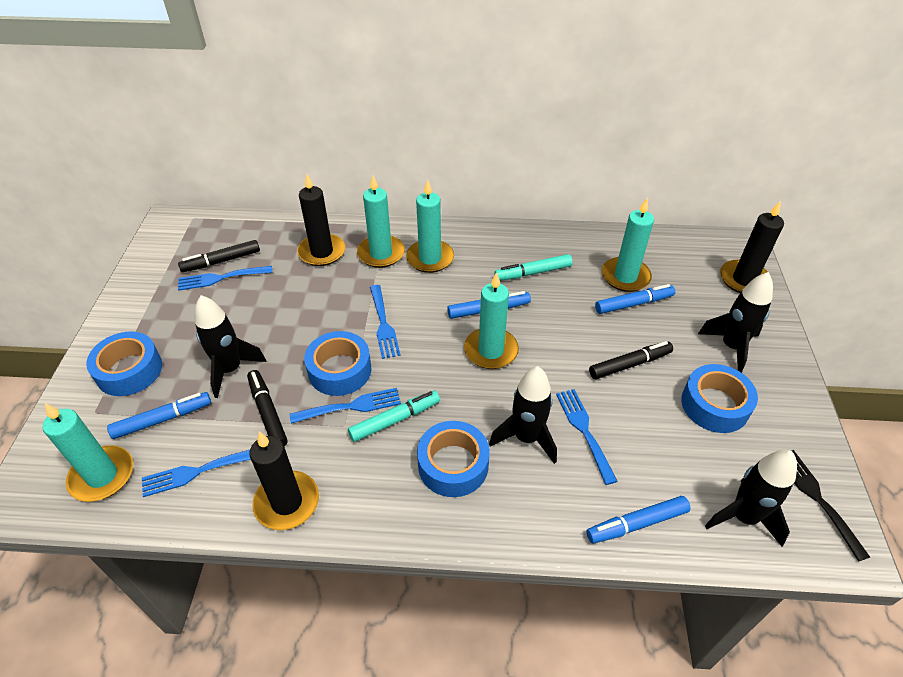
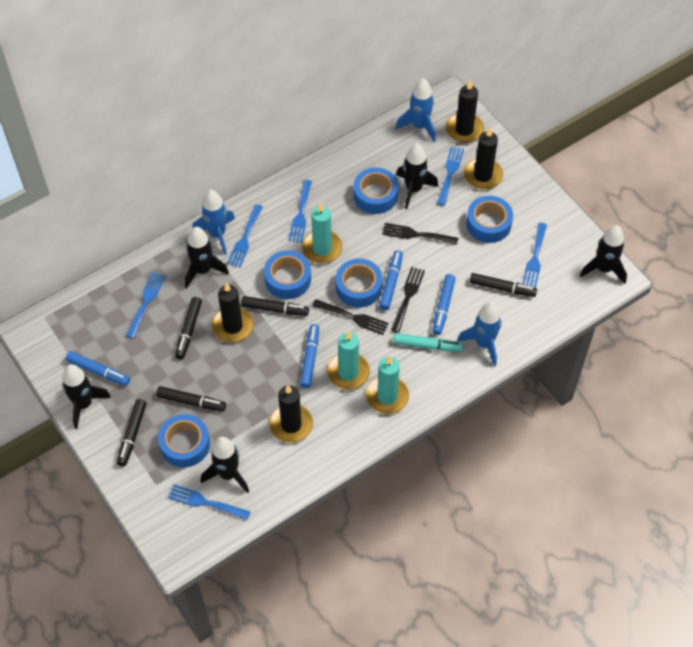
black candle: 3 -> 4
black fork: 1 -> 3
black marker: 3 -> 5
black rocket: 4 -> 5
blue fork: 5 -> 6
blue rocket: 0 -> 3
blue tape: 4 -> 5
turquoise candle: 5 -> 3
turquoise marker: 2 -> 1

